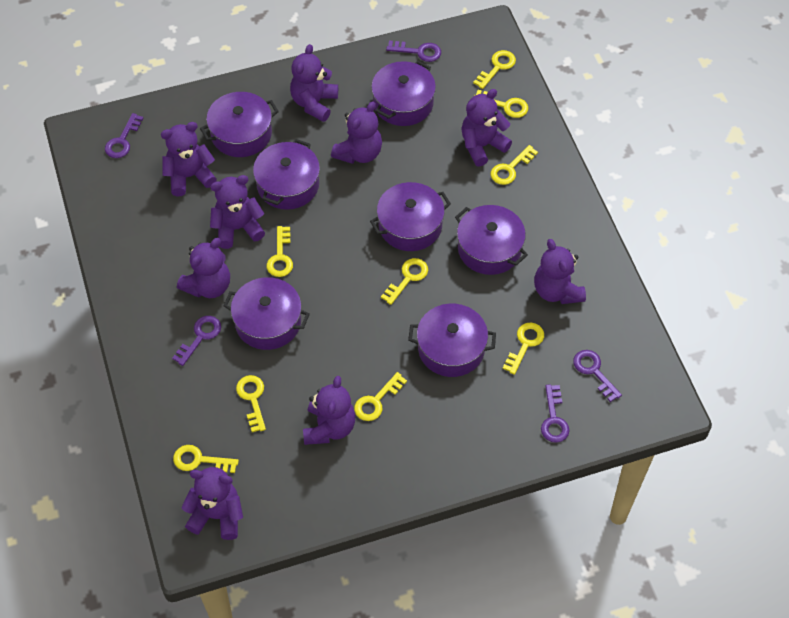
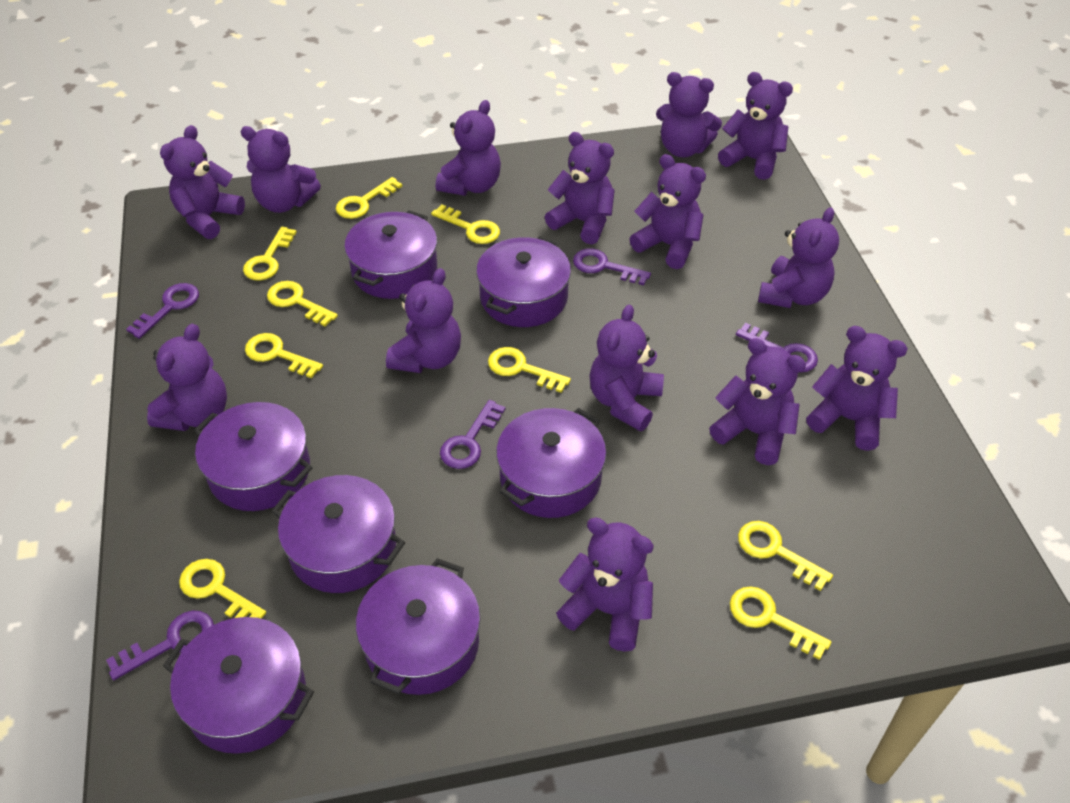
purple teddy bear: 9 -> 14

